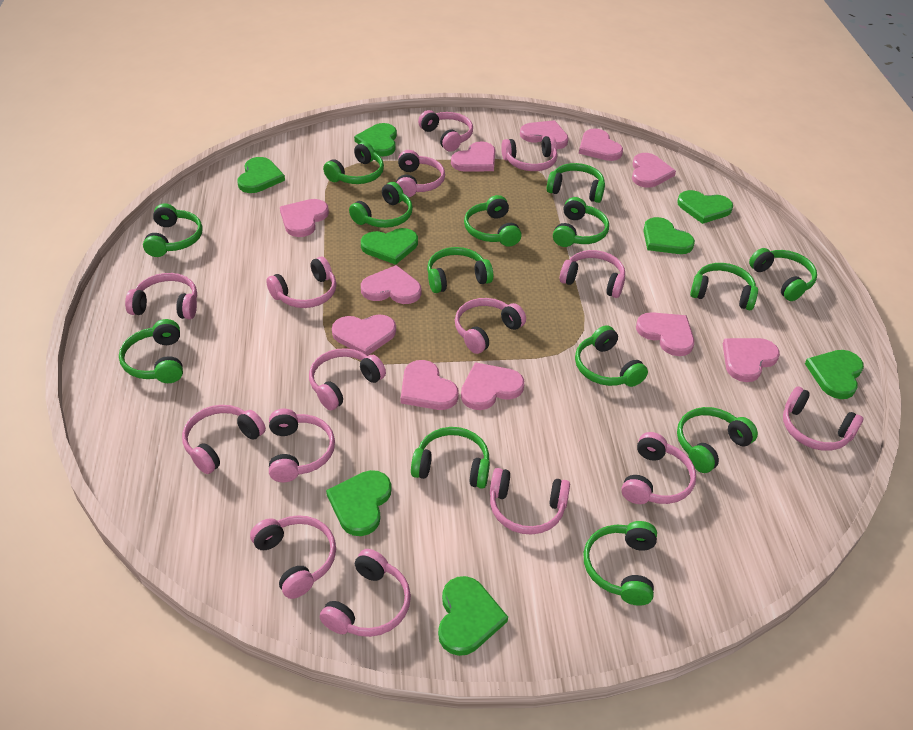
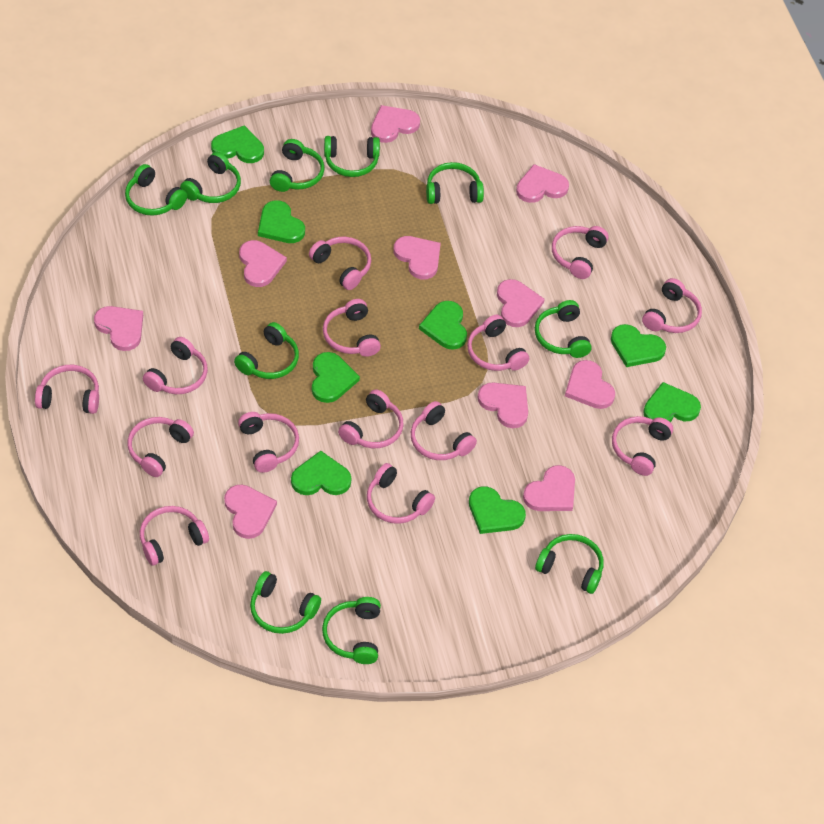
green headphones: 14 -> 10
pink headphones: 15 -> 14
pink heart: 11 -> 10

